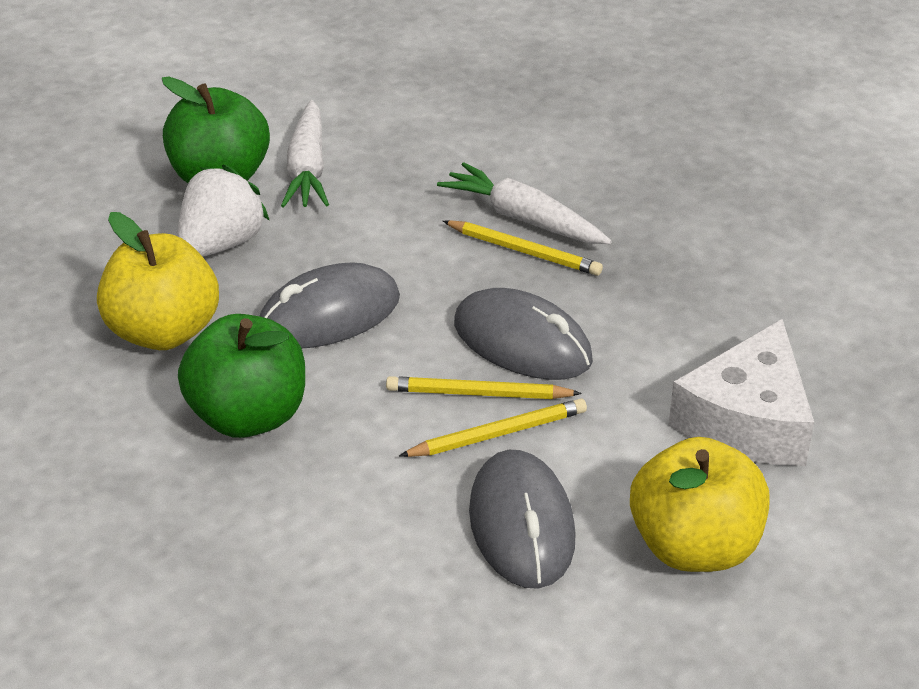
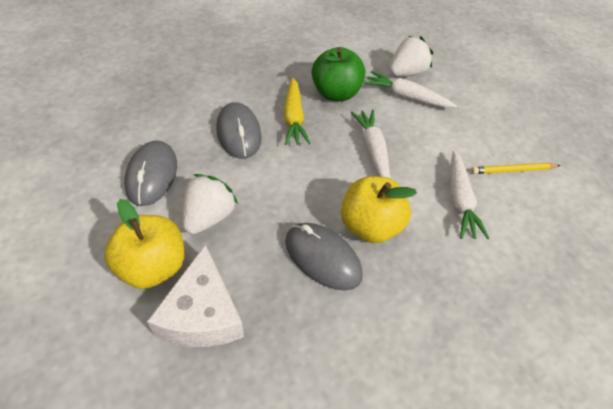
green apple: 2 -> 1
white carrot: 2 -> 3
white strawberry: 1 -> 2
yellow carrot: 0 -> 1
yellow pencil: 3 -> 1

